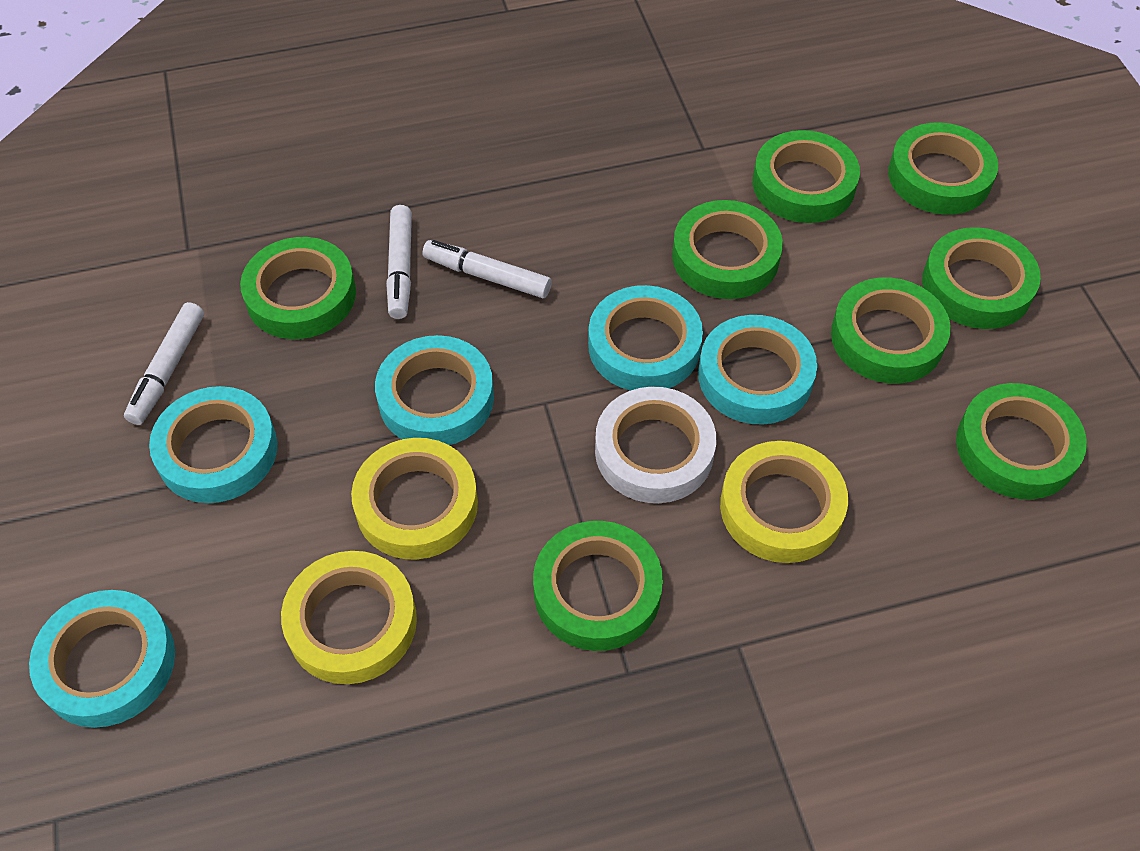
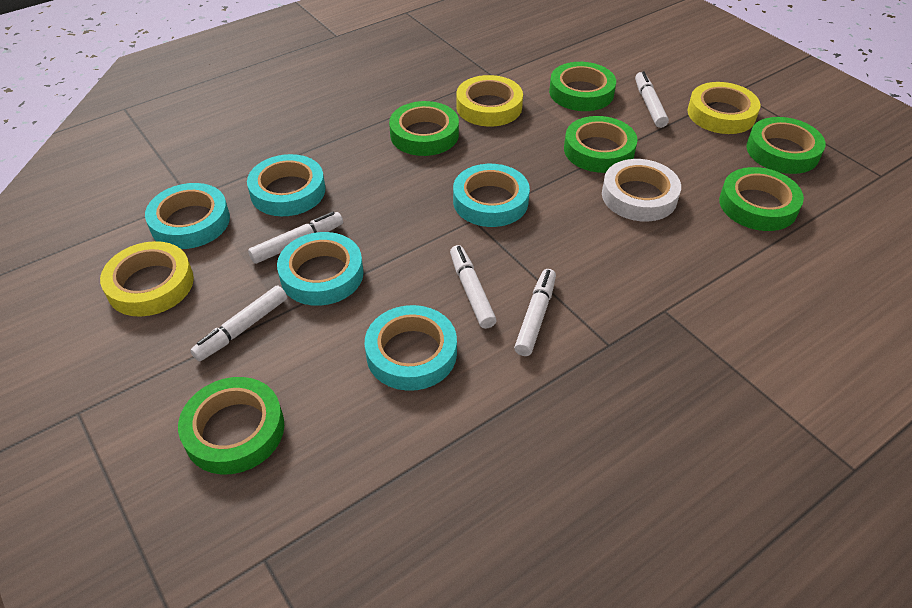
green tape: 8 -> 6
white marker: 3 -> 5

